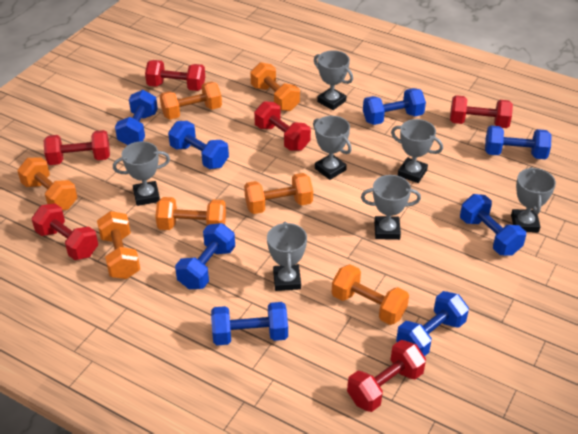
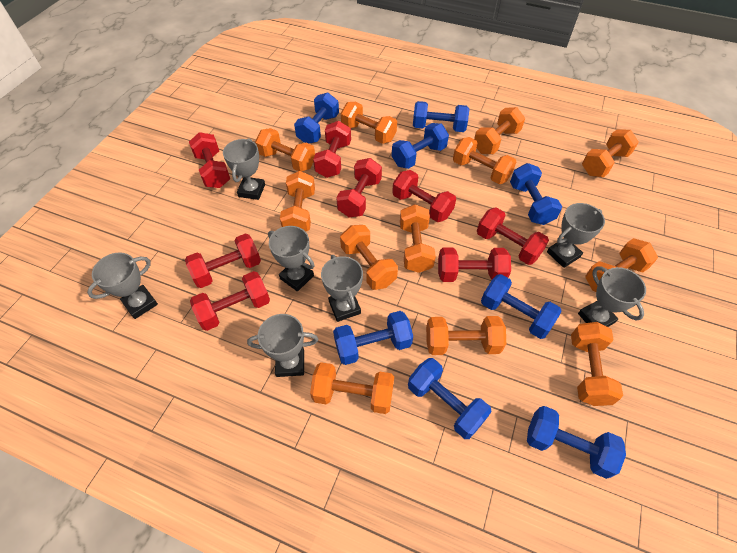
orange dumbbell: 7 -> 12
red dumbbell: 6 -> 8

